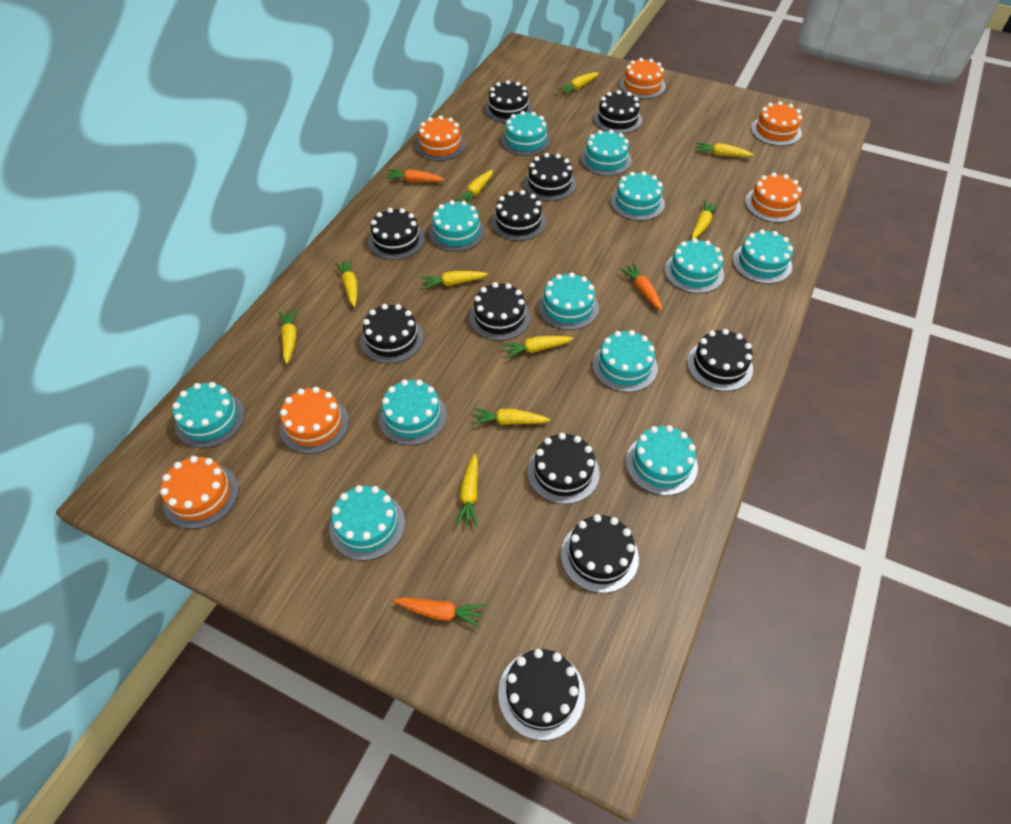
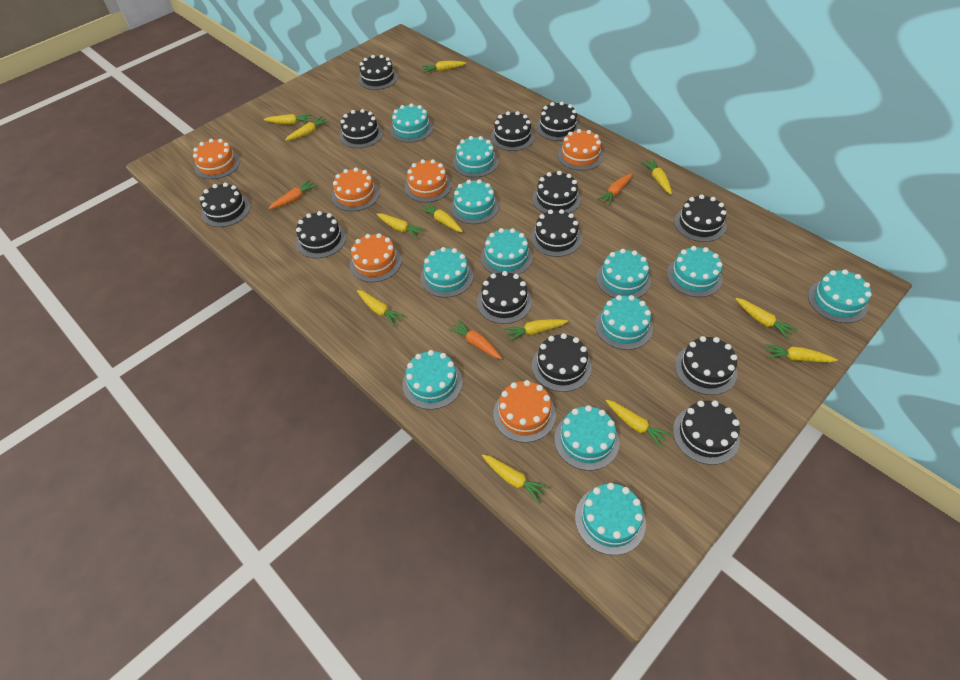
black cake: 11 -> 13
yellow carrot: 10 -> 12

